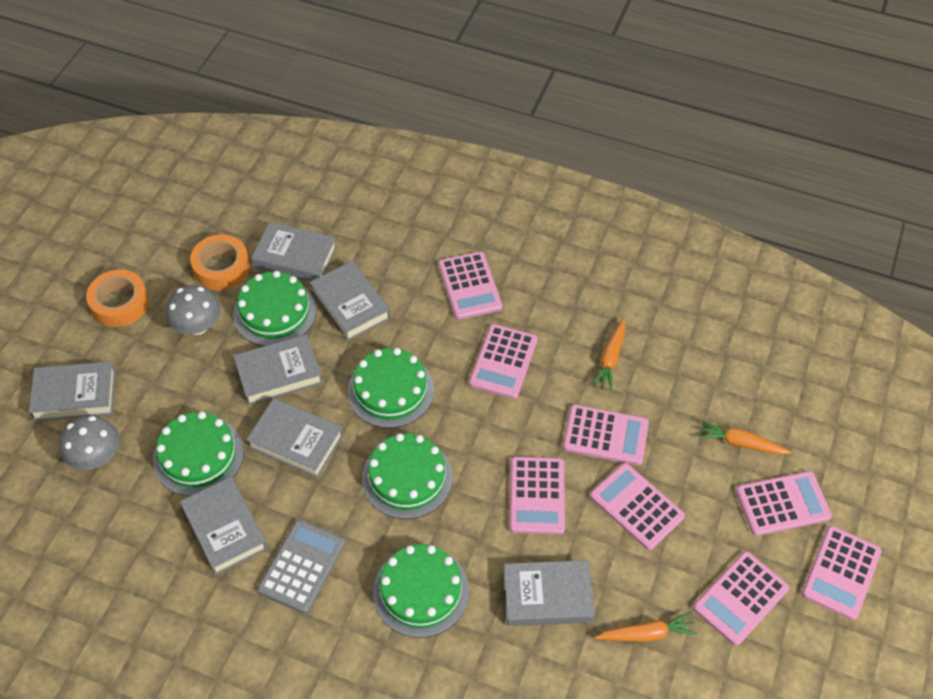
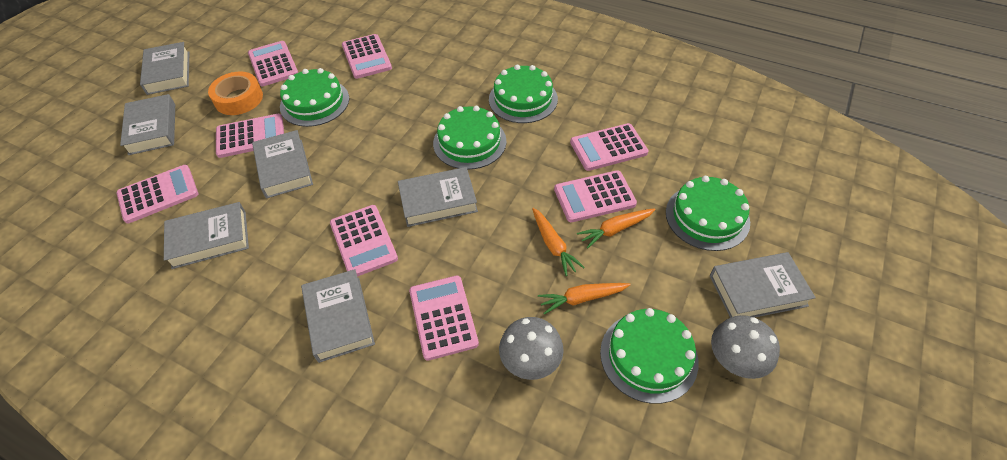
grey calculator: 1 -> 0
orange tape: 2 -> 1

